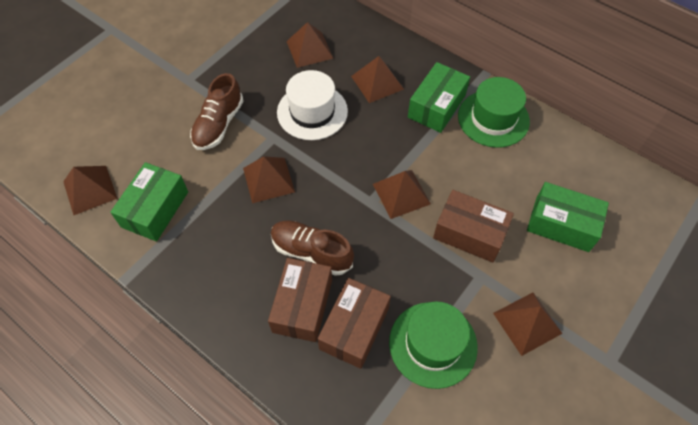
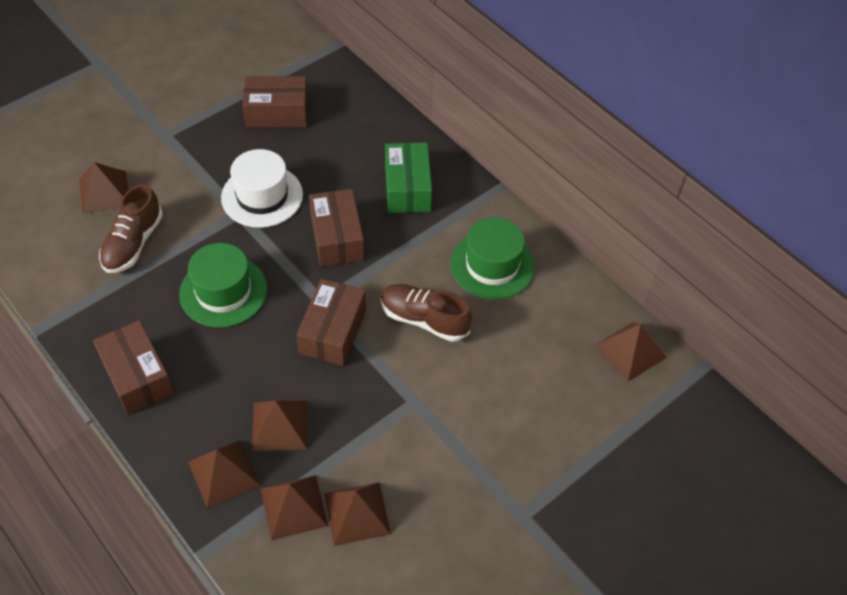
brown box: 3 -> 4
green box: 3 -> 1

